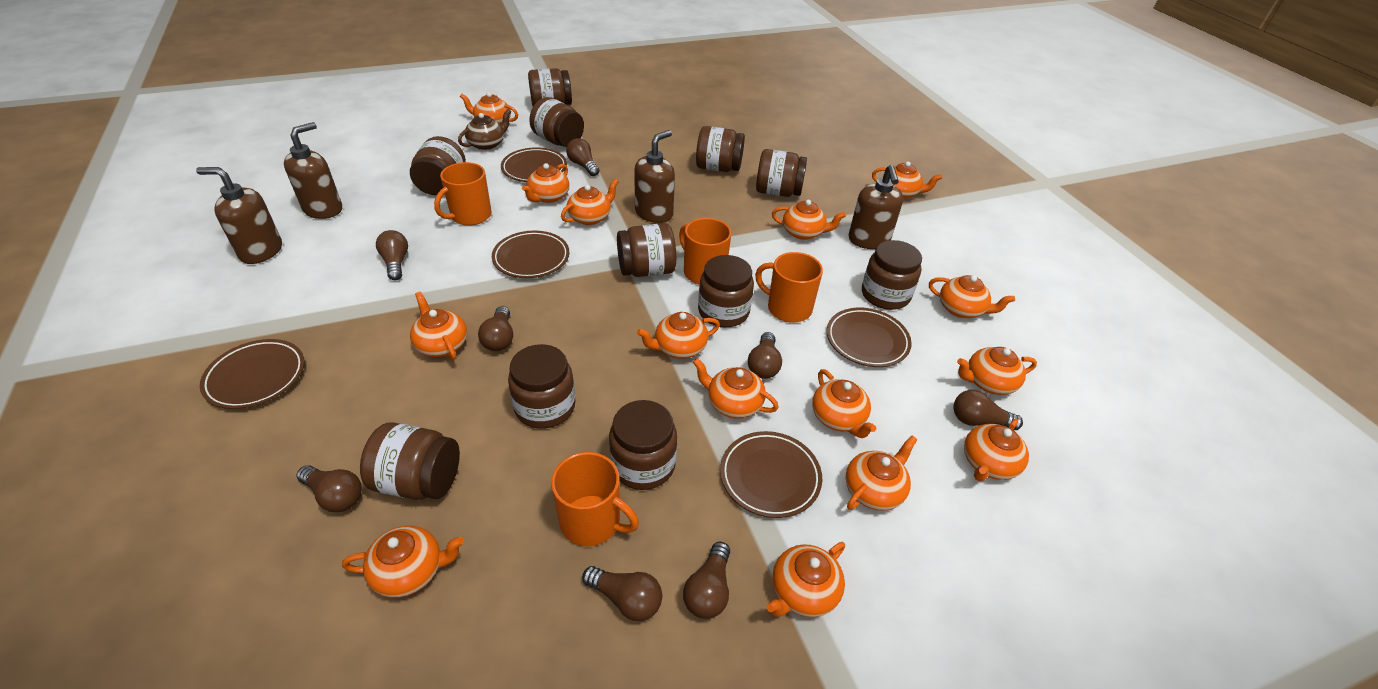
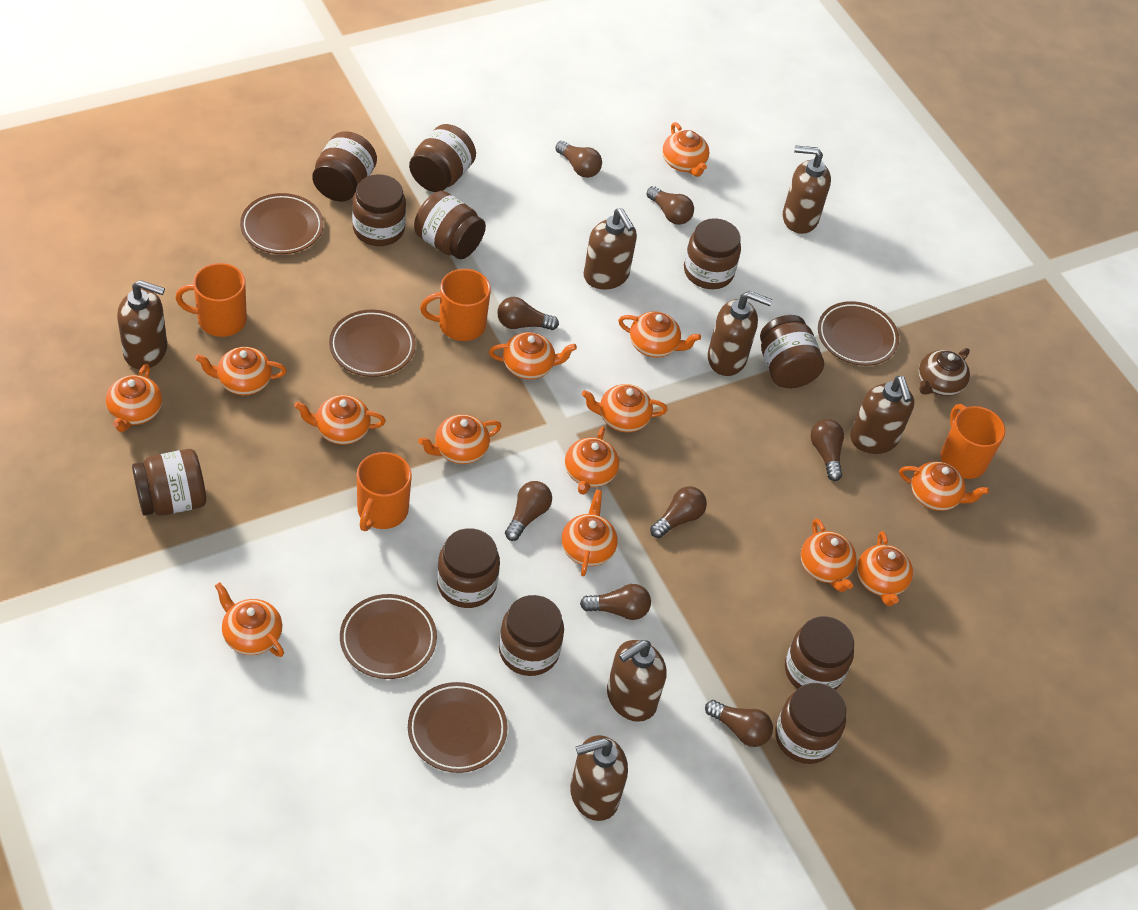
brown soap dispenser: 4 -> 7
orange teapot: 15 -> 14

